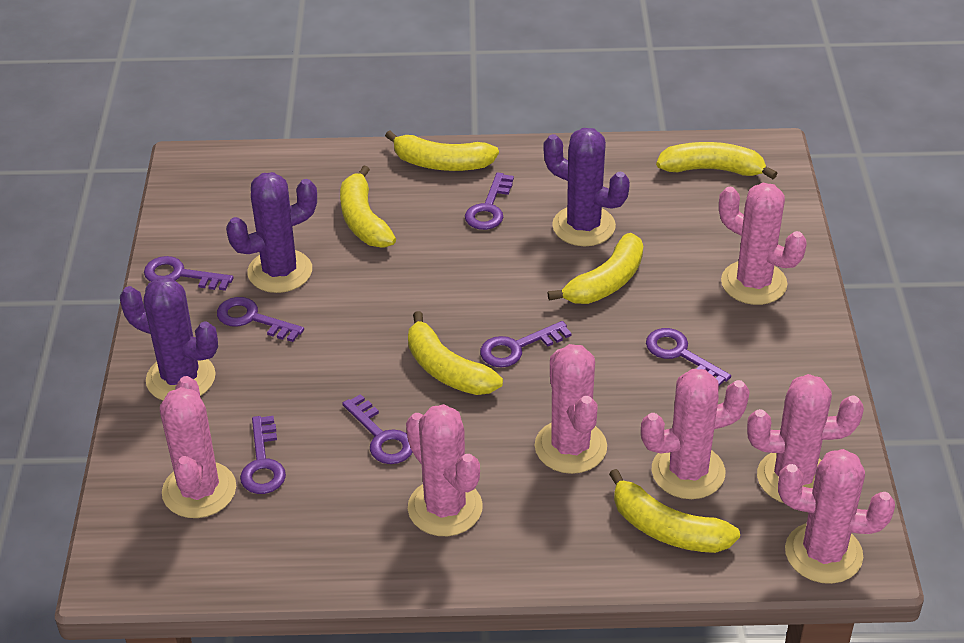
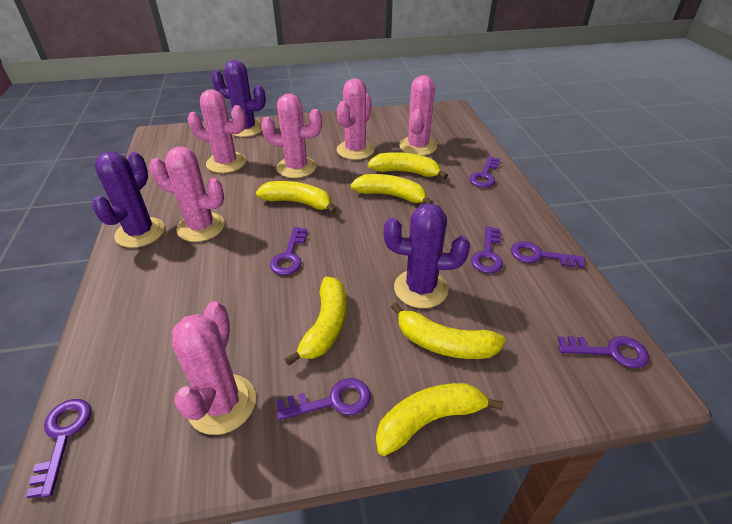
pink cactus: 7 -> 6

